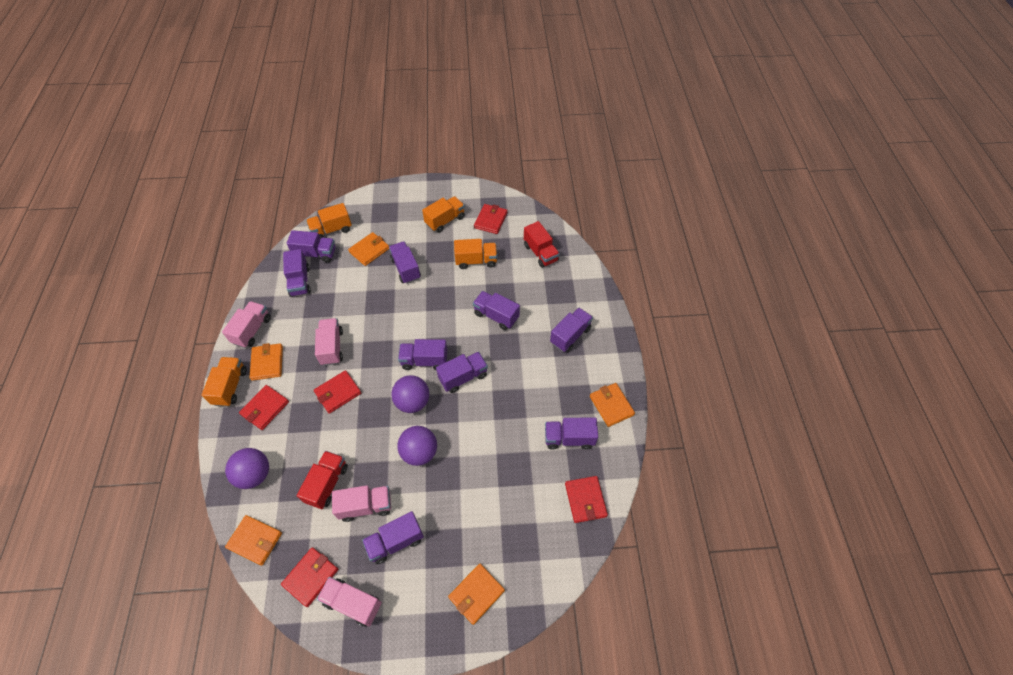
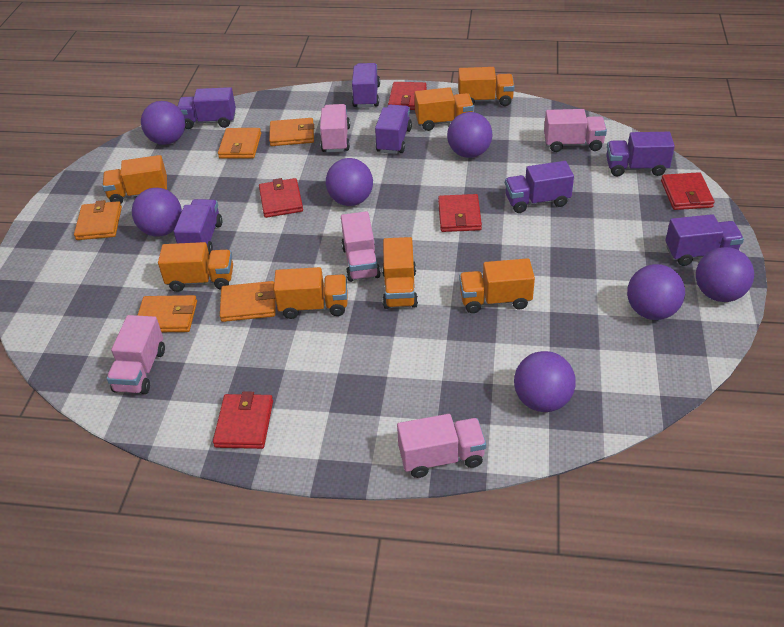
orange truck: 4 -> 7
pink truck: 4 -> 5
purple ball: 3 -> 7
purple truck: 9 -> 7
red truck: 2 -> 0

